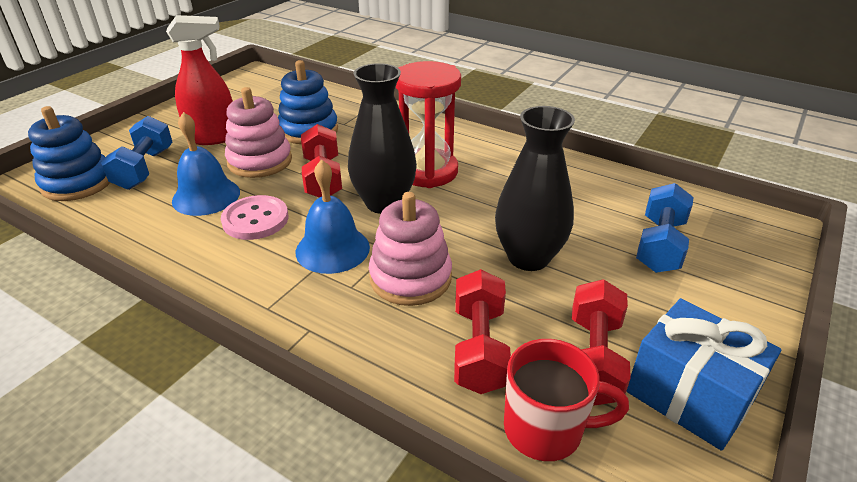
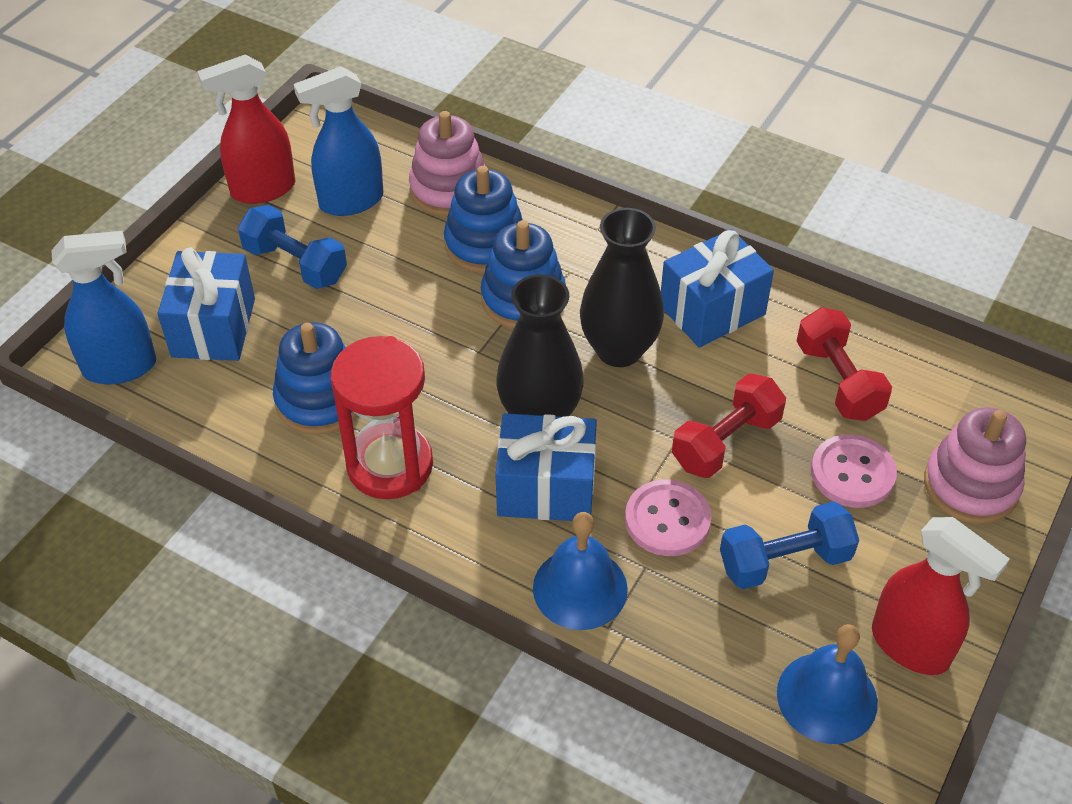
blue gift: 1 -> 3
blue spray bottle: 0 -> 2
blue stacking toy: 2 -> 3
pink button: 1 -> 2
red dumbbell: 3 -> 2
red mug: 1 -> 0
red spray bottle: 1 -> 2

